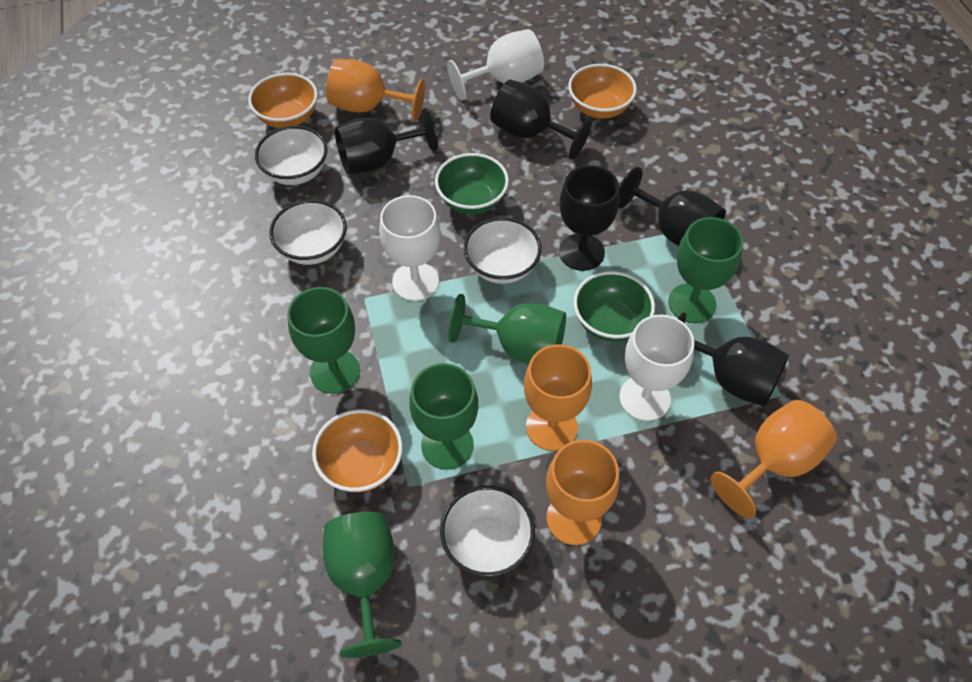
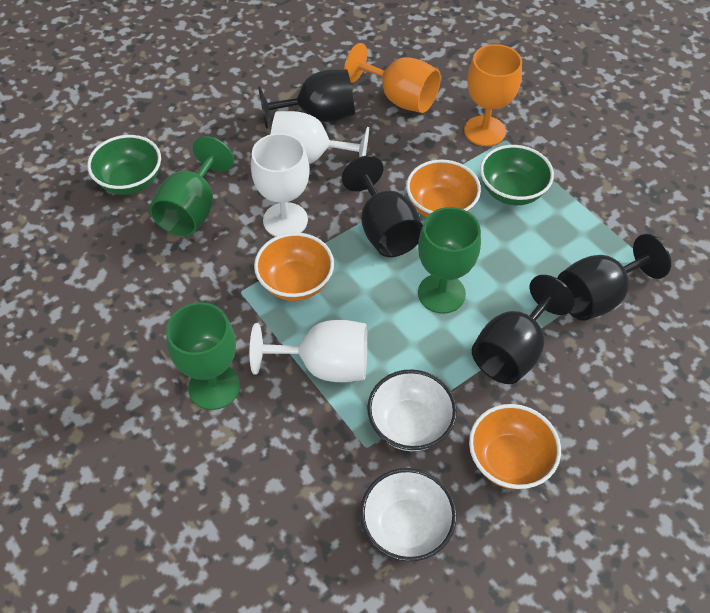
black goblet: 5 -> 4
green goblet: 5 -> 3
orange goblet: 4 -> 2
white bowl: 4 -> 2

